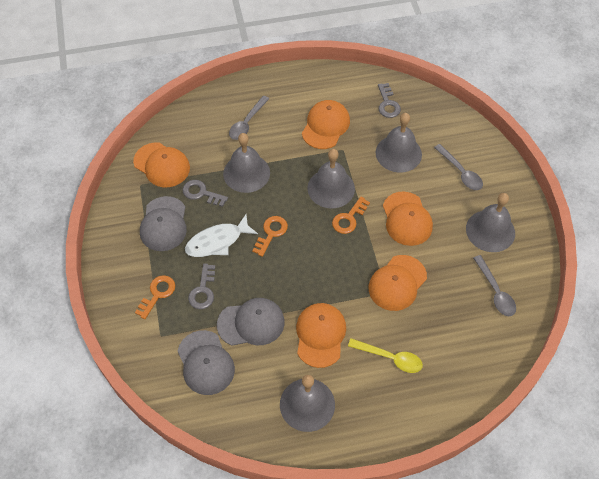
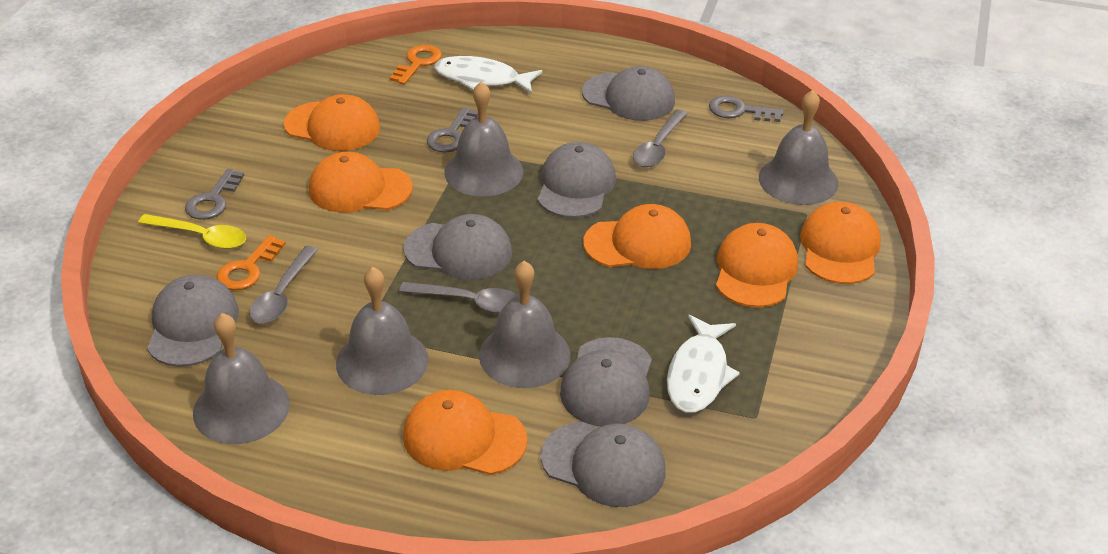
grey cap: 3 -> 6
orange cap: 5 -> 6
orange key: 3 -> 2
white fish: 1 -> 2

